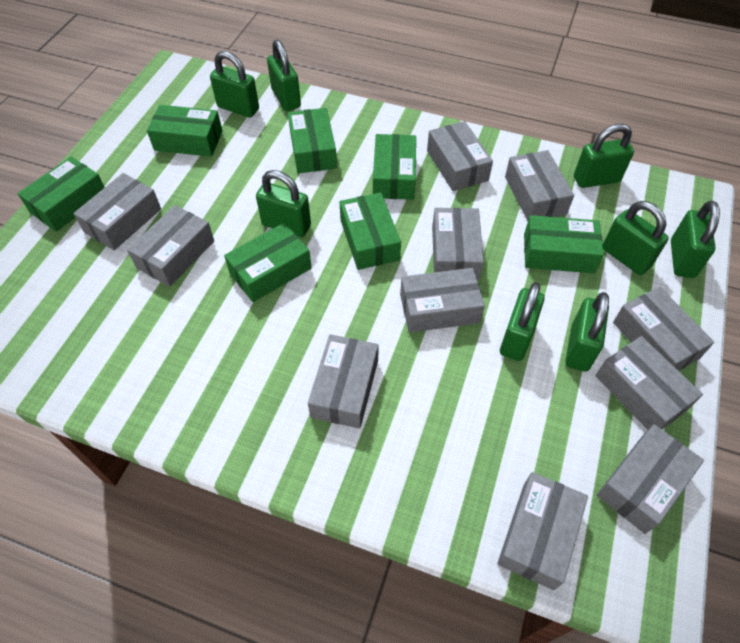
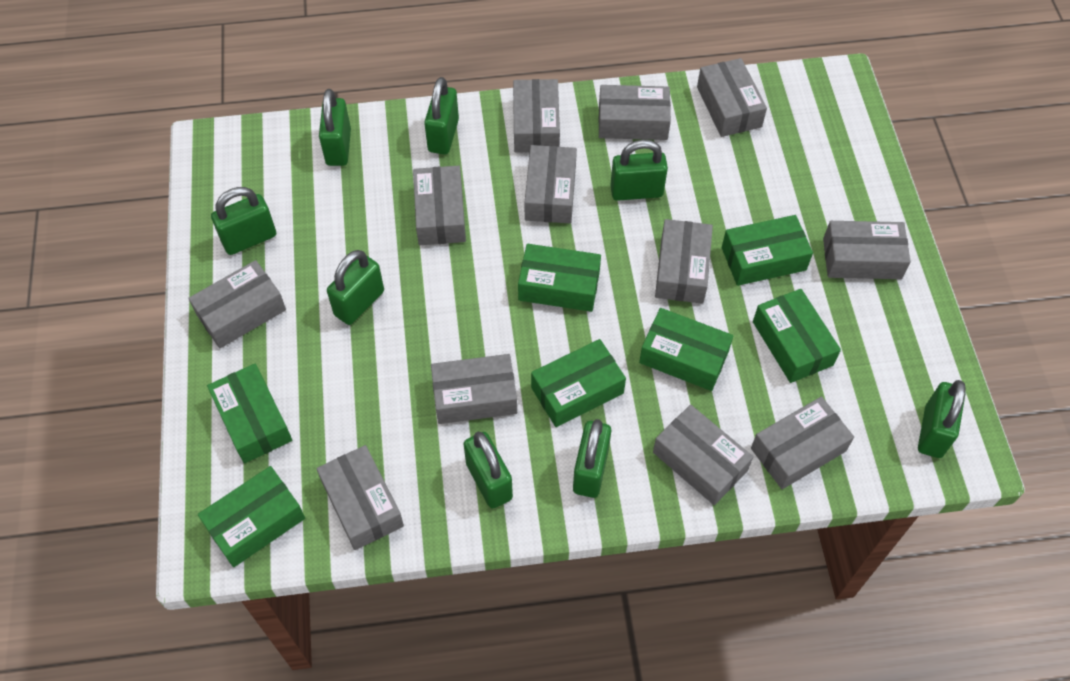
grey box: 11 -> 12

